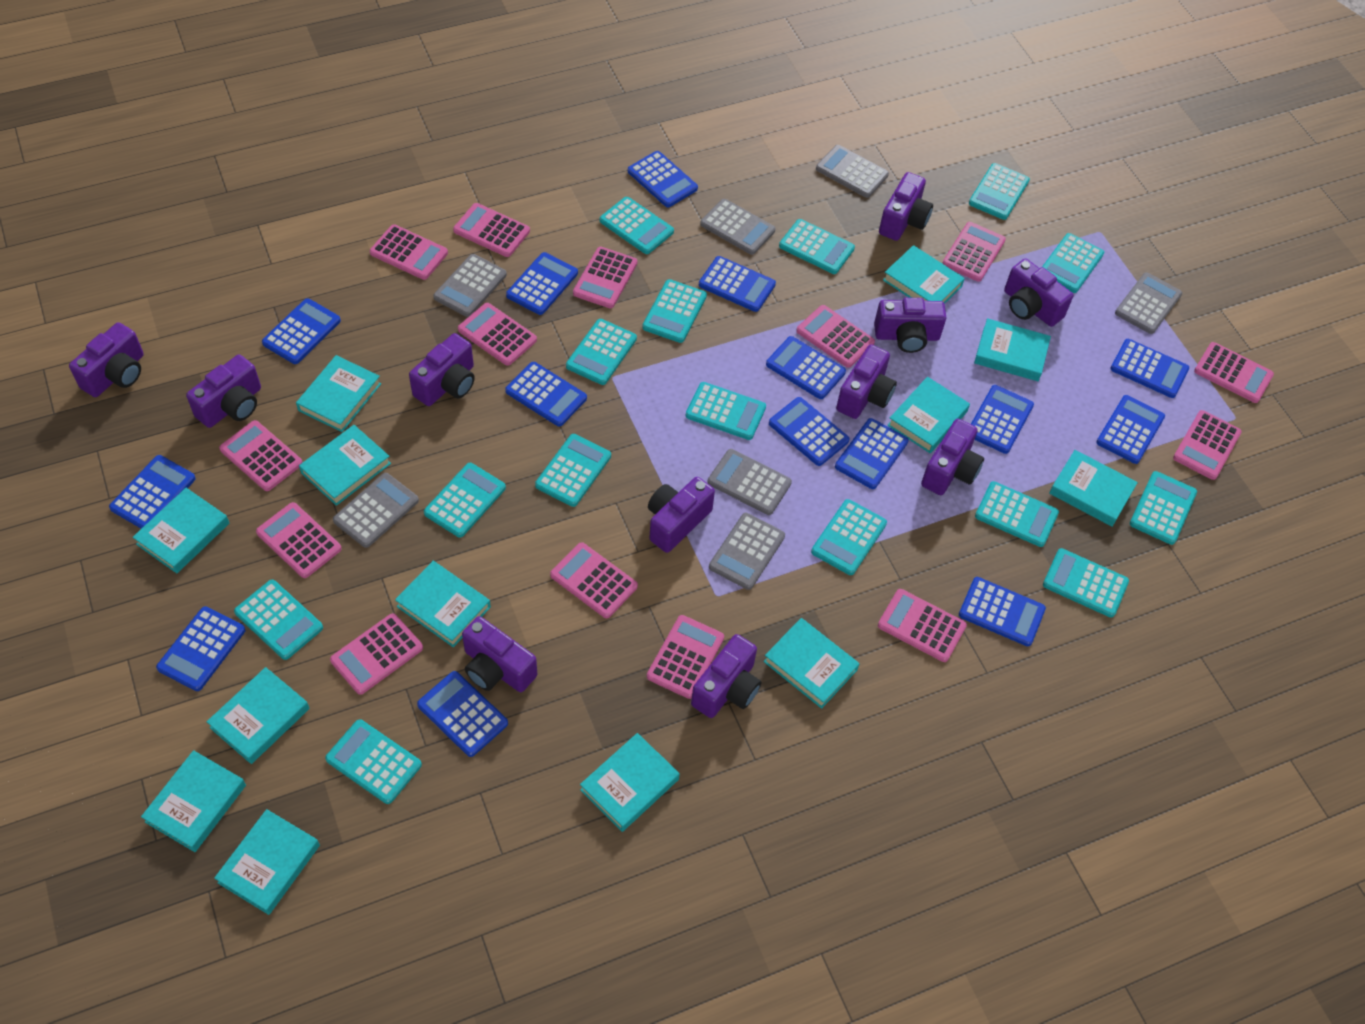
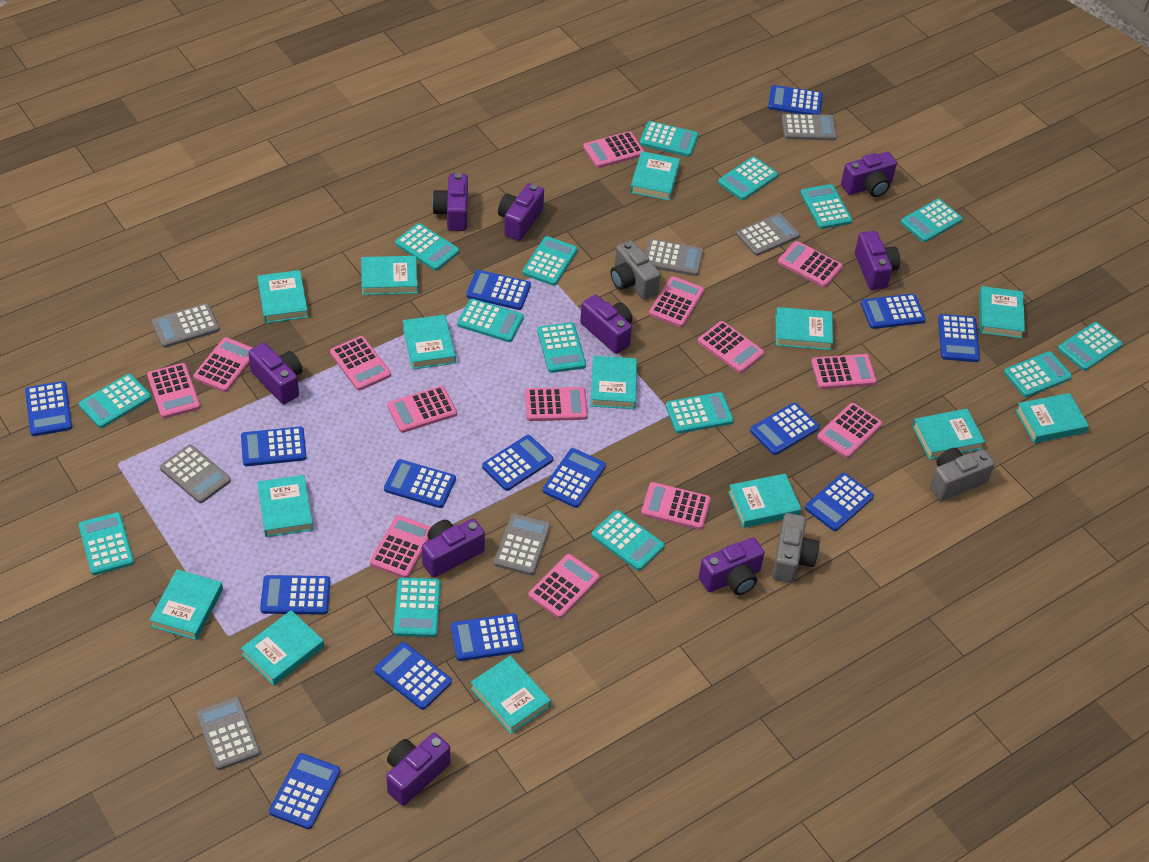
grey camera: 0 -> 3
purple camera: 11 -> 9
turquoise book: 13 -> 14

